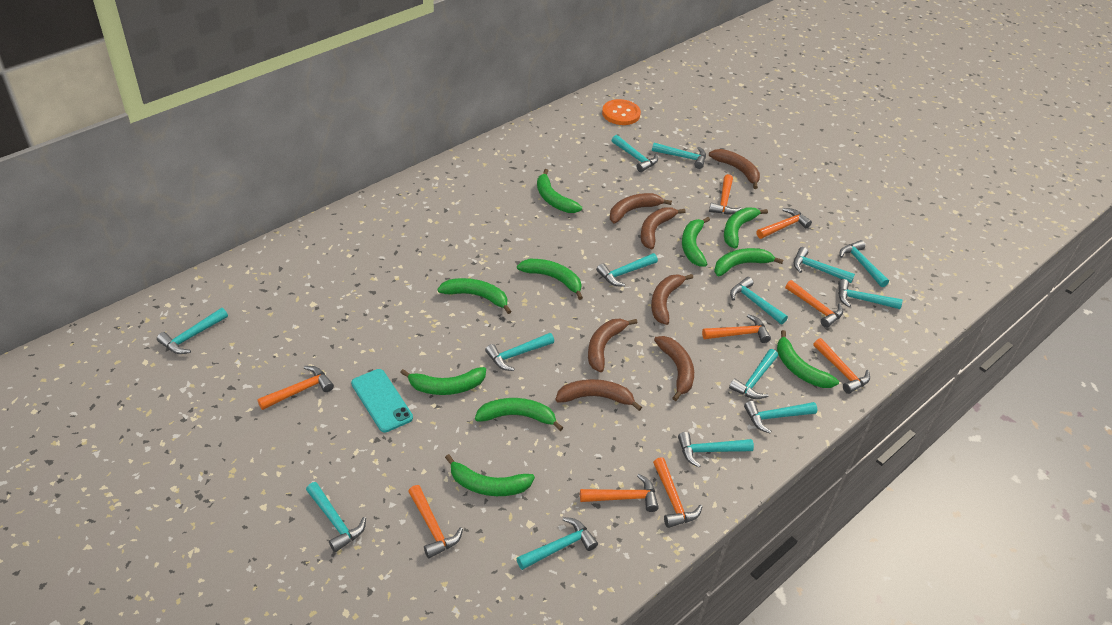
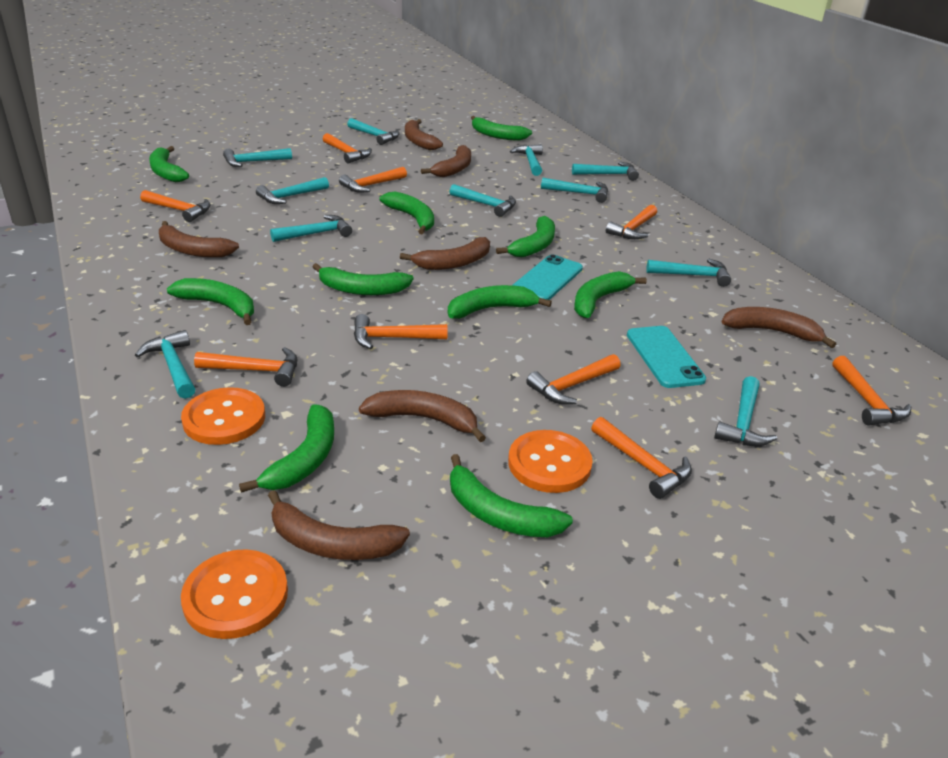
orange button: 1 -> 3
turquoise hammer: 14 -> 11
turquoise phone: 1 -> 2

